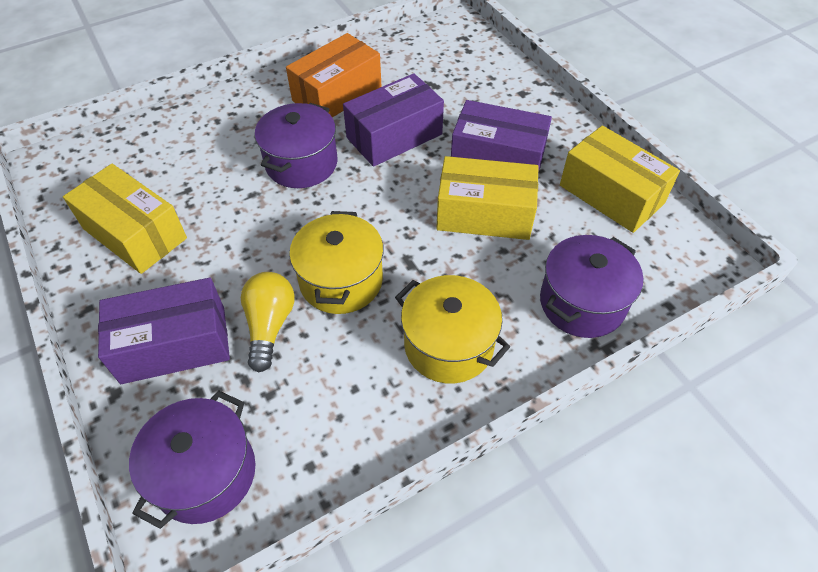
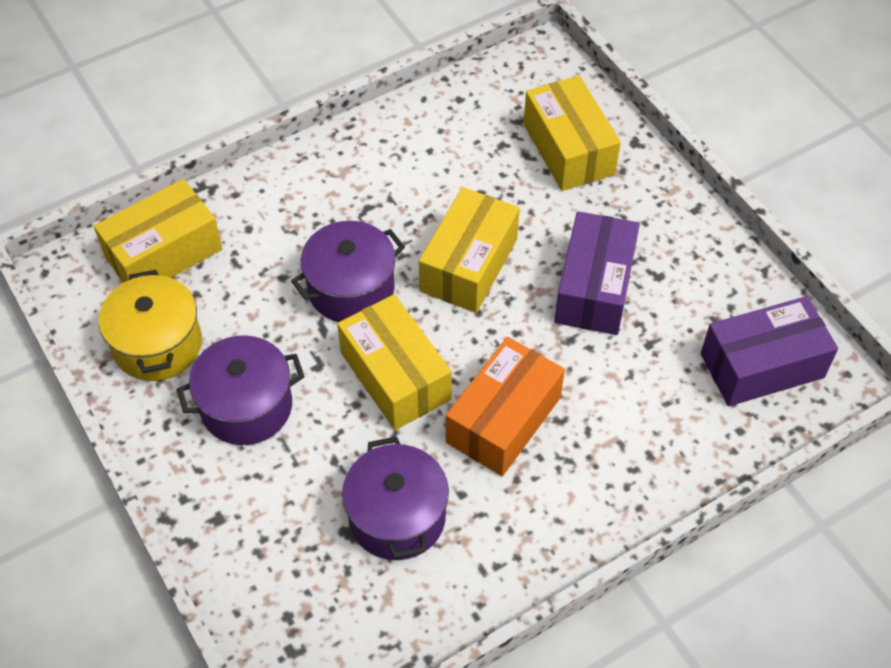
purple box: 3 -> 2
yellow box: 3 -> 4
yellow light bulb: 1 -> 0
yellow pot: 2 -> 1

